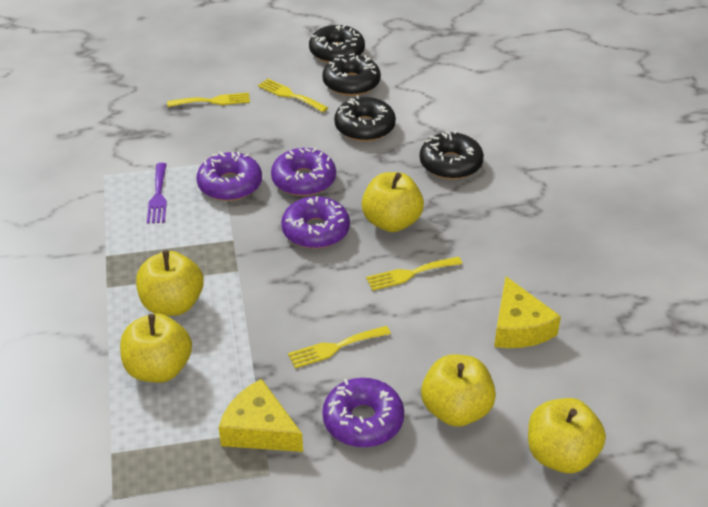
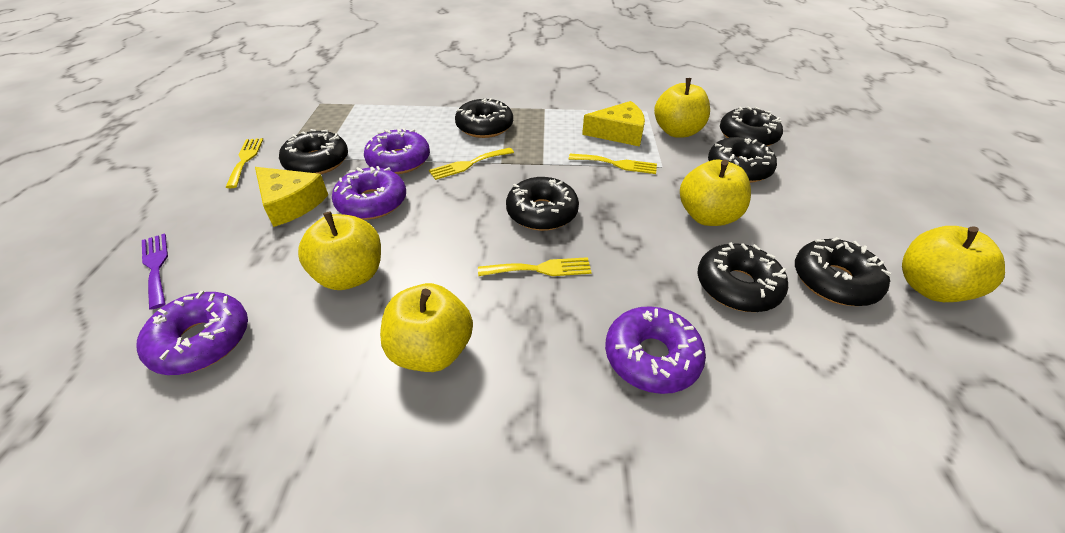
black donut: 4 -> 7

